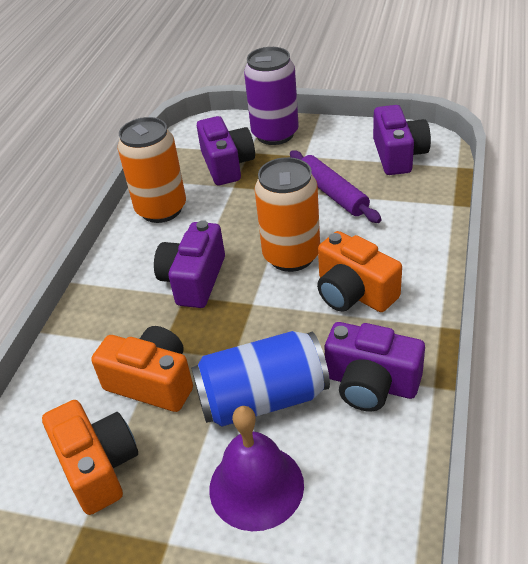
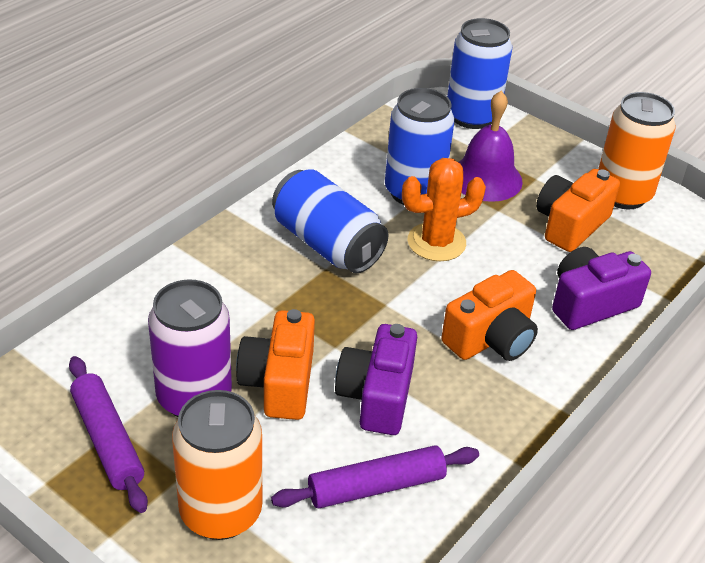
blue can: 1 -> 3
orange cactus: 0 -> 1
purple camera: 4 -> 2
purple rolling pin: 1 -> 2

